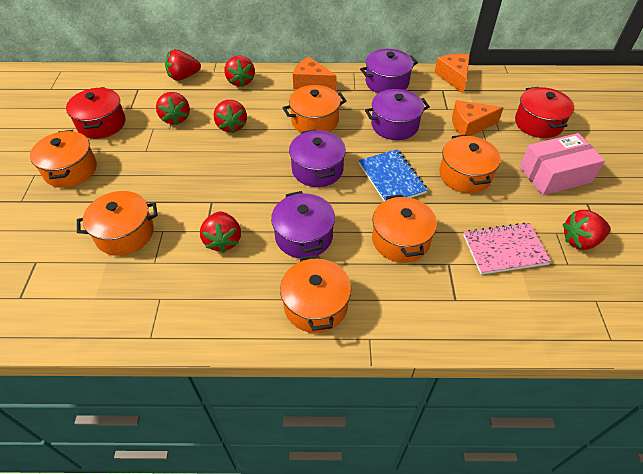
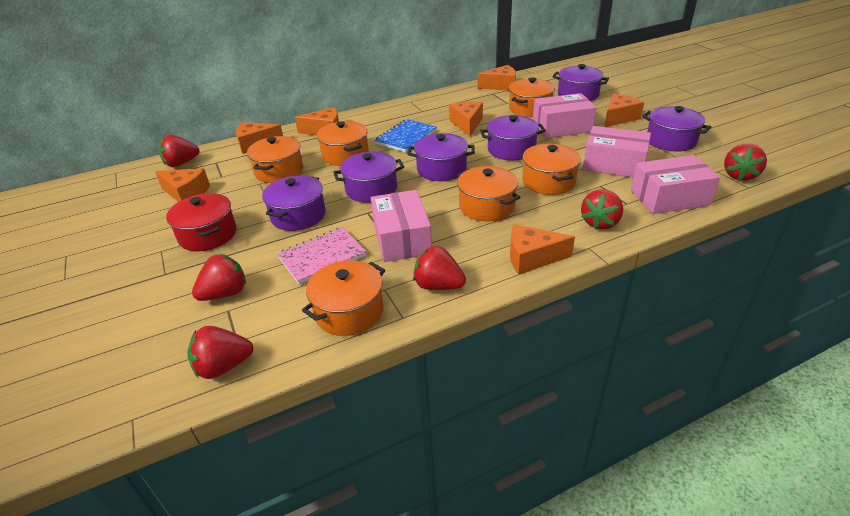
orange cheese: 3 -> 7
pink box: 1 -> 4
purple pot: 4 -> 6
red pot: 2 -> 1

